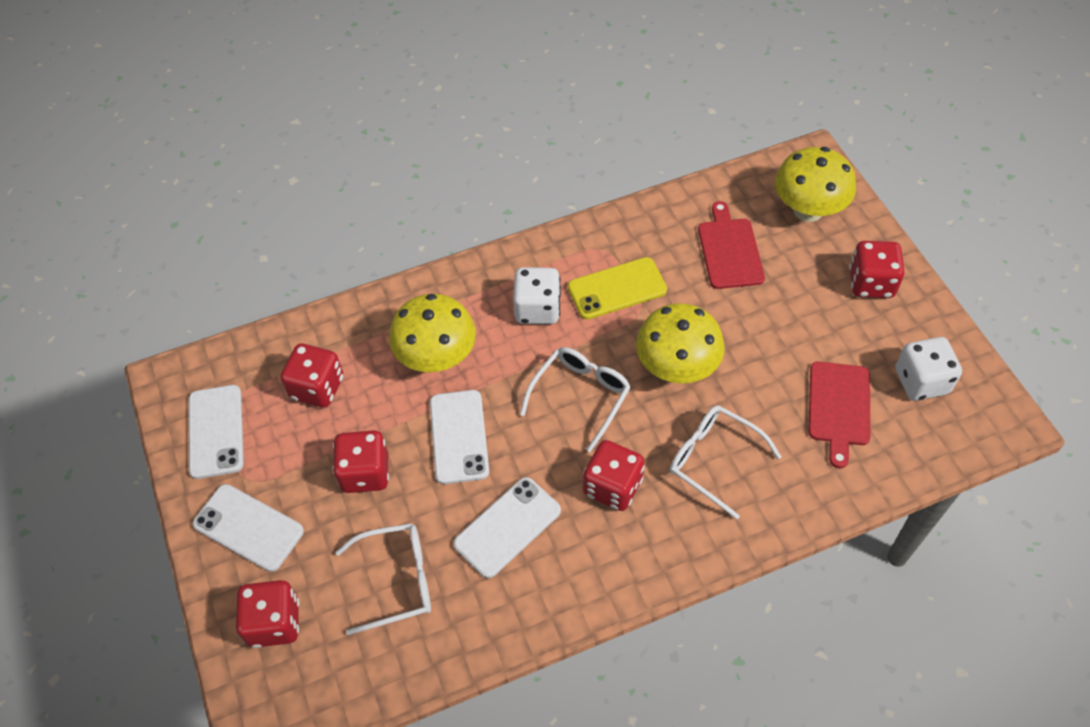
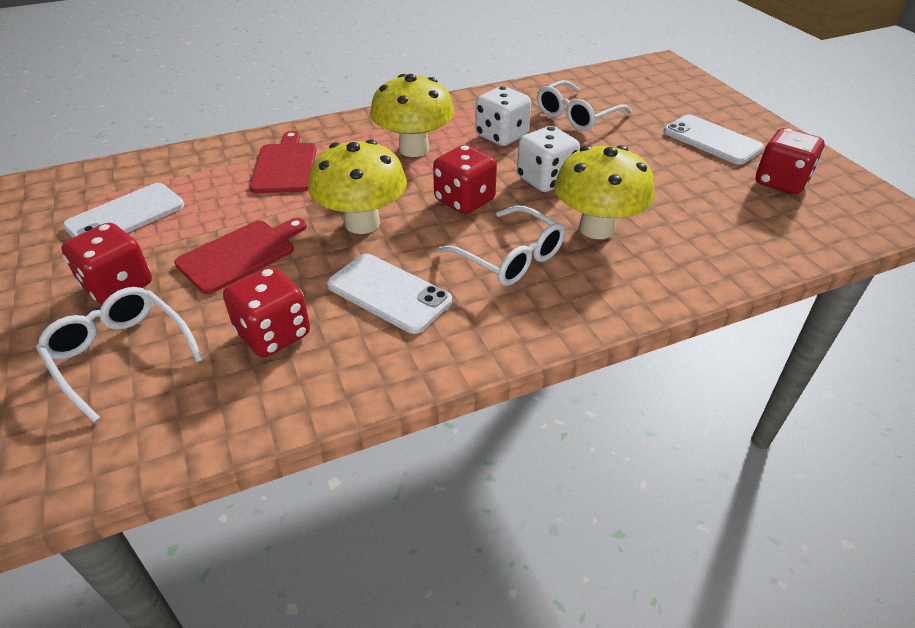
red dice: 5 -> 4
white phone: 4 -> 3
yellow phone: 1 -> 0

